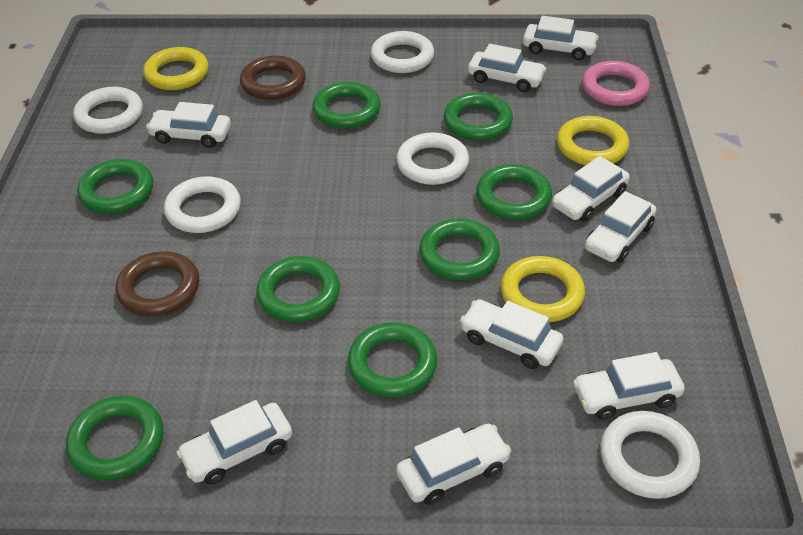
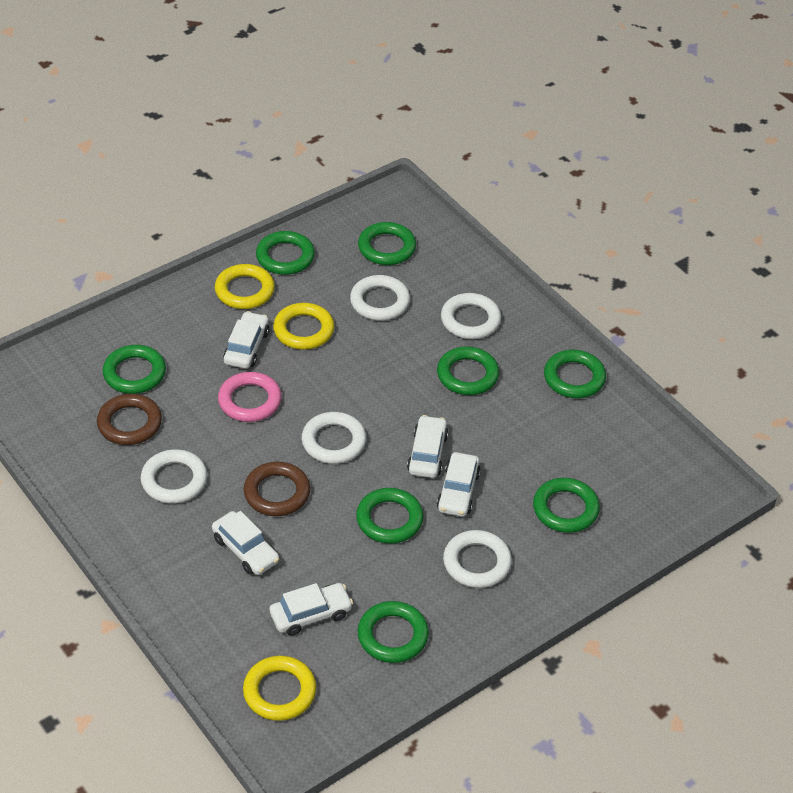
white car: 9 -> 5

